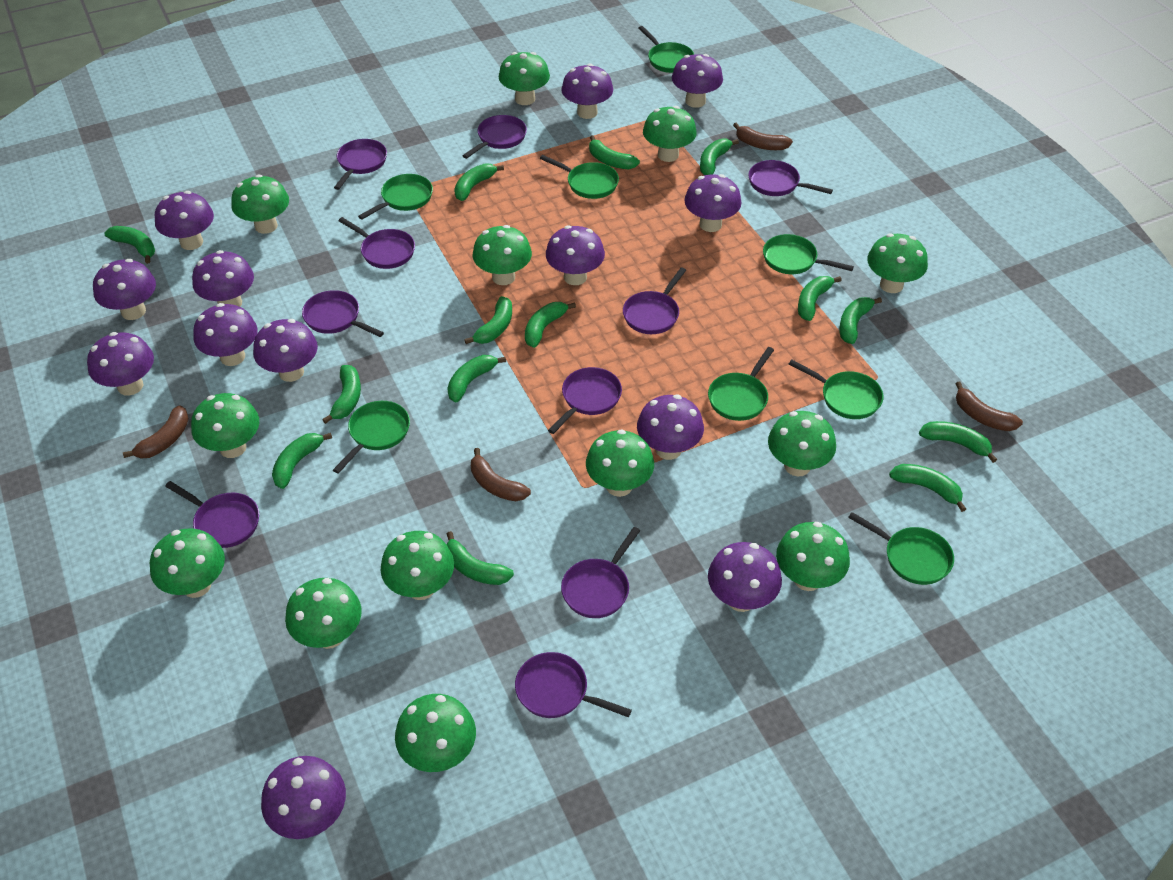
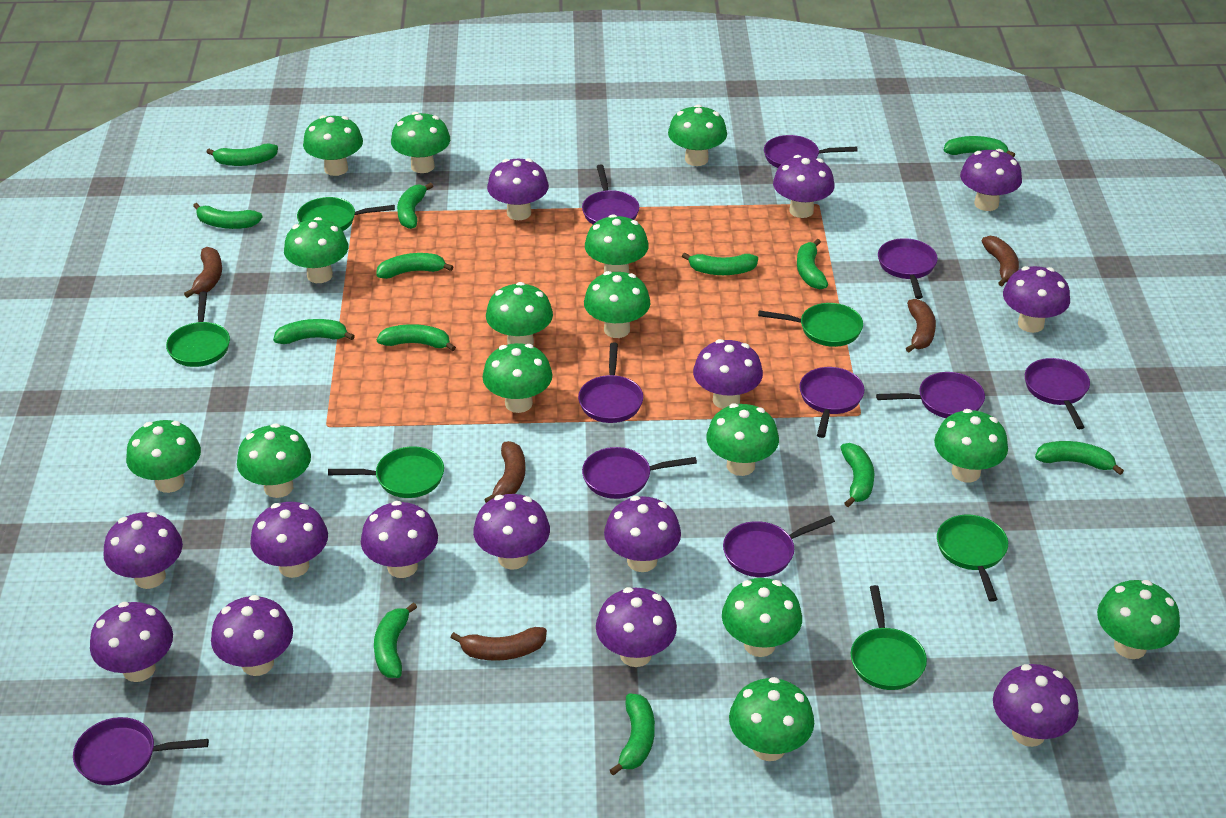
brown banana: 4 -> 5
green banana: 14 -> 13
green mushroom: 13 -> 15
green pan: 8 -> 6
purple mushroom: 13 -> 14

